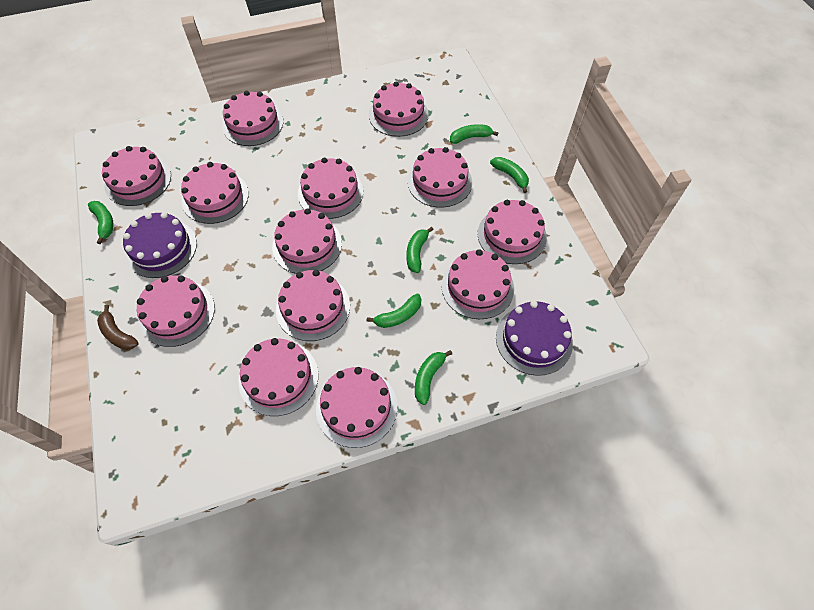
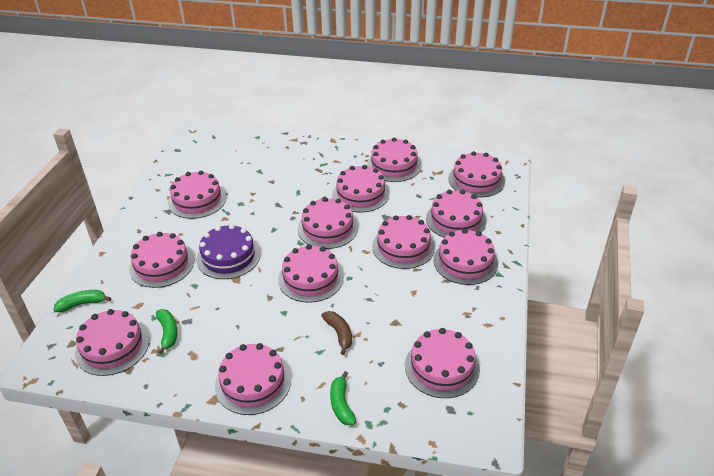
green banana: 6 -> 3
purple cake: 2 -> 1

